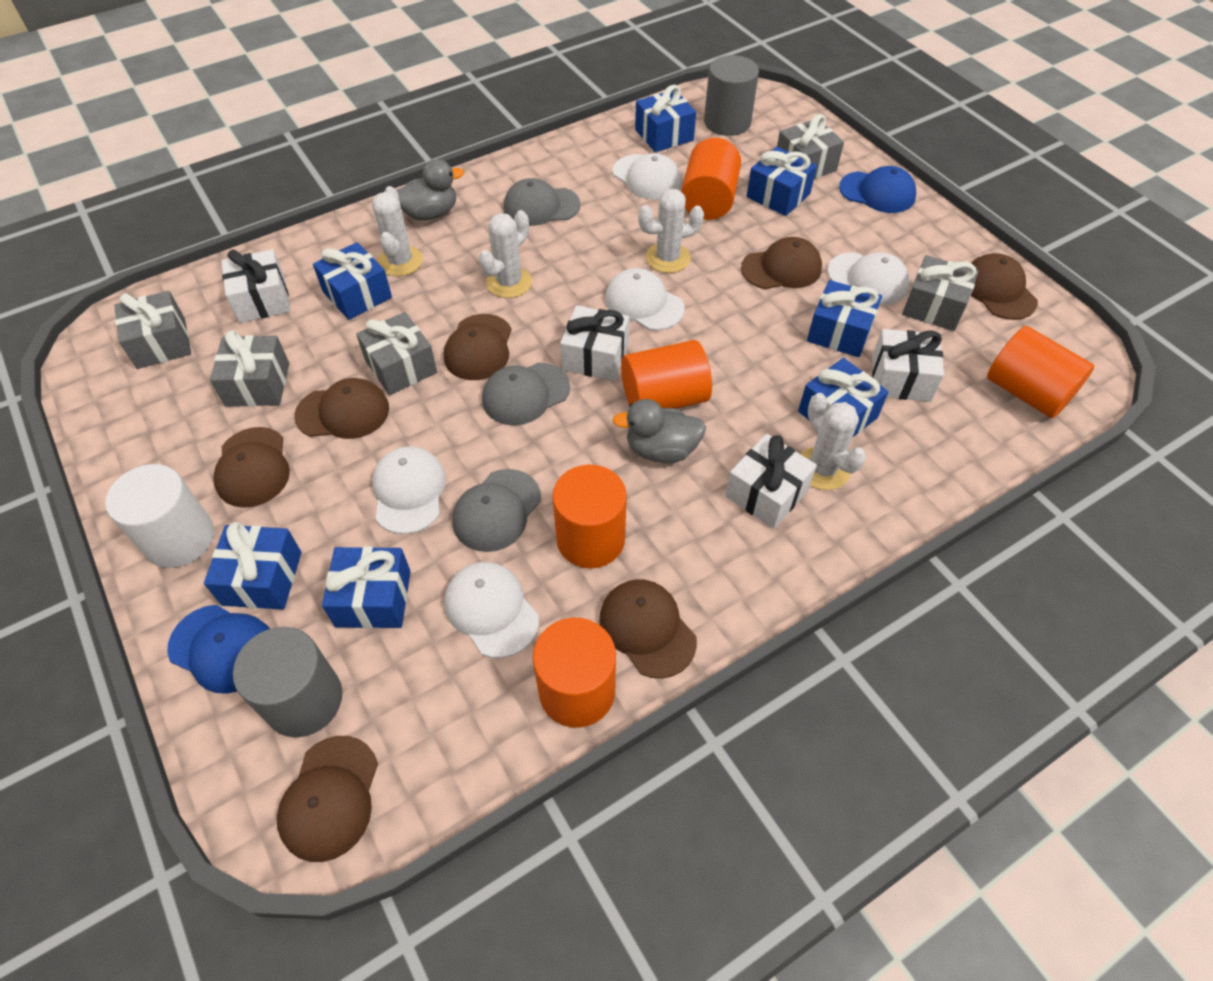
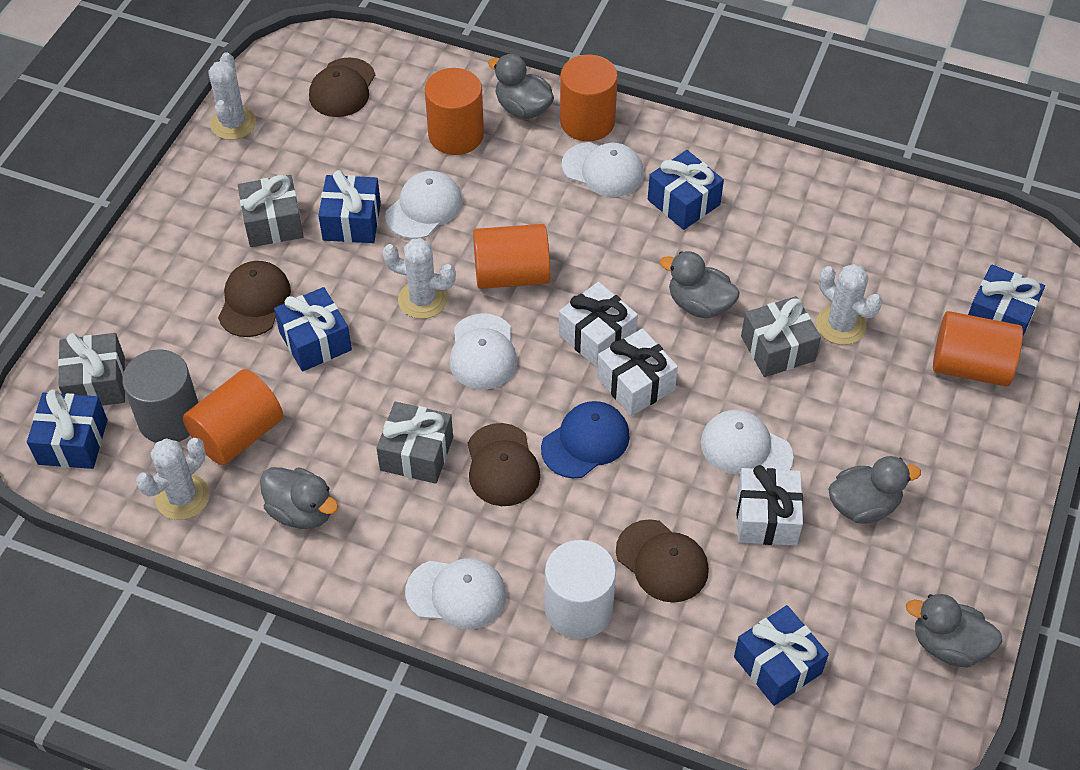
blue cap: 2 -> 1
blue gift: 7 -> 6
brown cap: 7 -> 4
grey cap: 3 -> 0
grey cylinder: 2 -> 1
grey duck: 2 -> 5
grey gift: 5 -> 4
white gift: 4 -> 3

